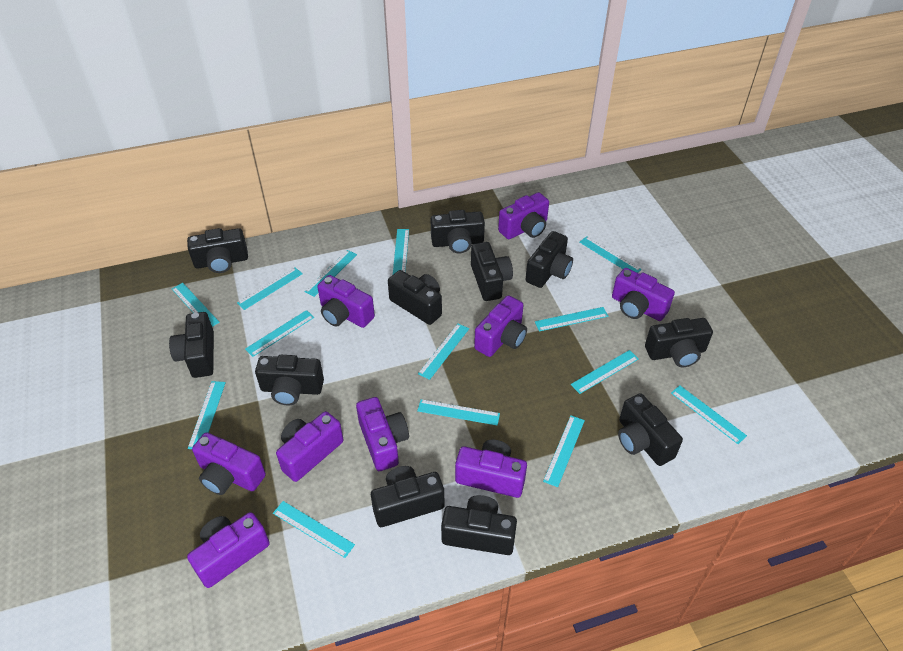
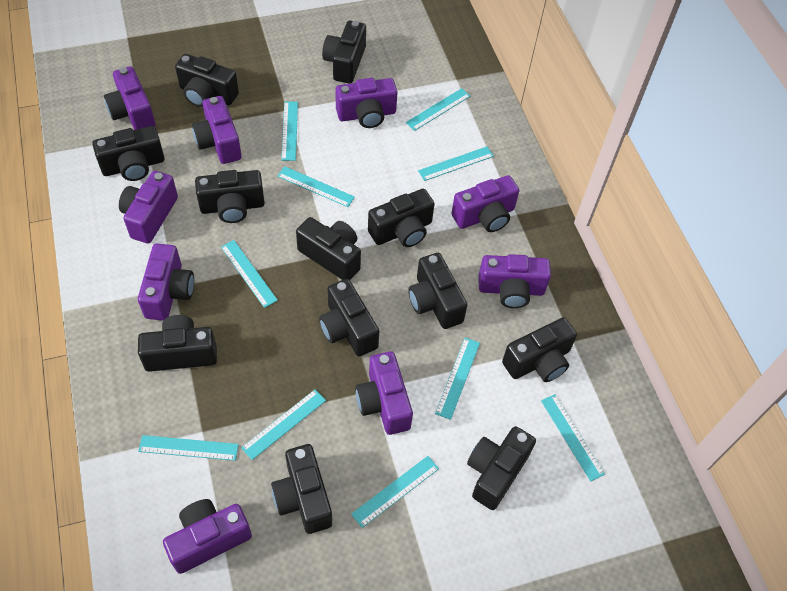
black camera: 11 -> 12
turquoise ruler: 14 -> 10

